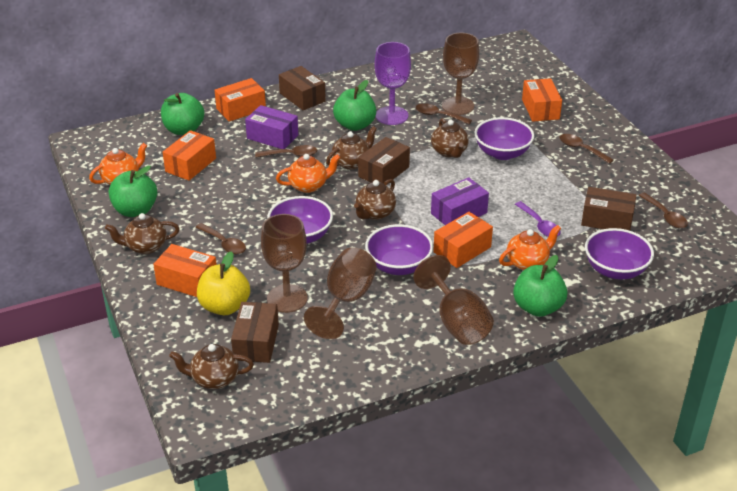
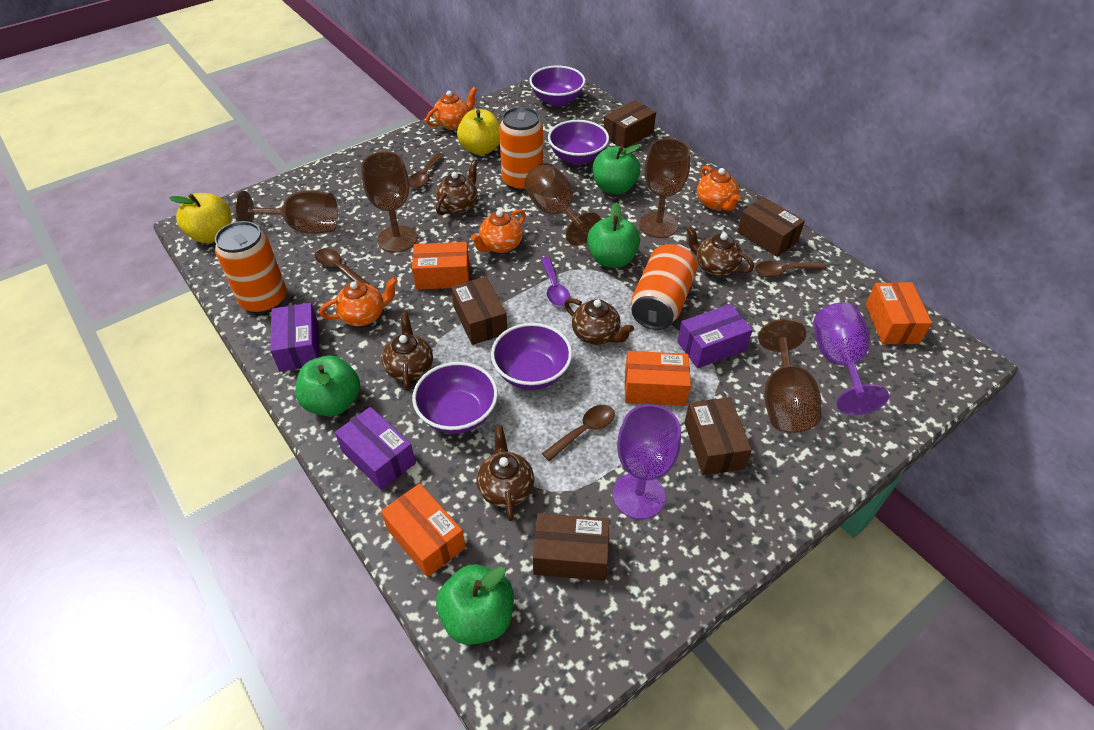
brown box: 4 -> 5
brown goblet: 4 -> 5
brown spoon: 5 -> 4
orange box: 5 -> 4
orange can: 0 -> 3
orange teapot: 3 -> 4
purple box: 2 -> 3
purple goblet: 1 -> 2
yellow apple: 1 -> 2

